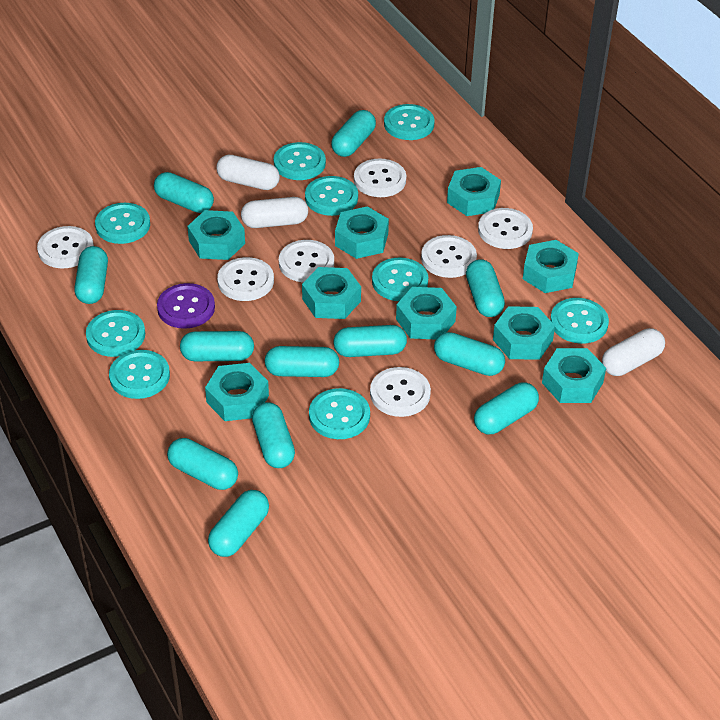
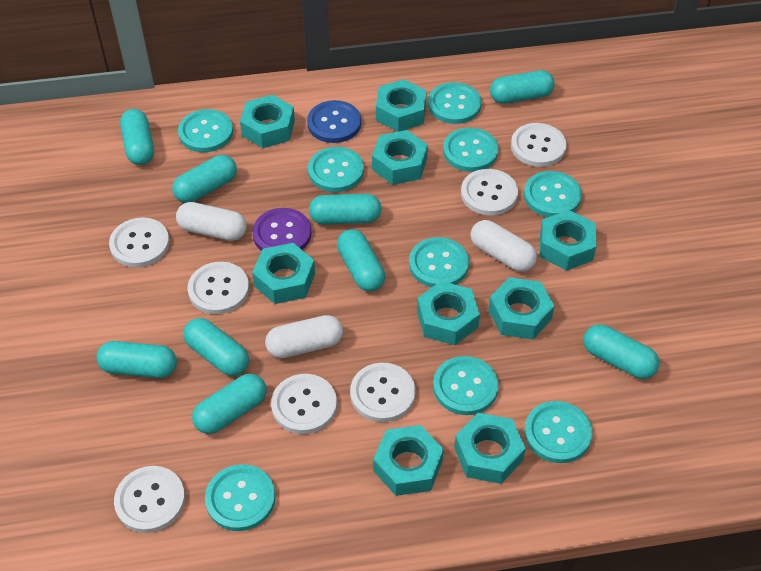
blue button: 0 -> 1
turquoise capsule: 12 -> 9

